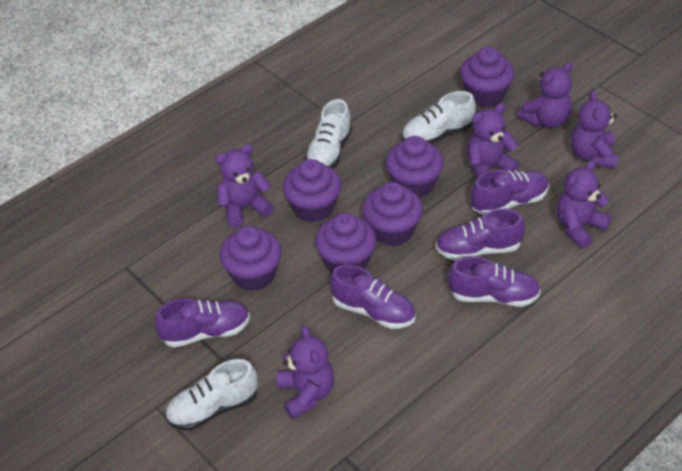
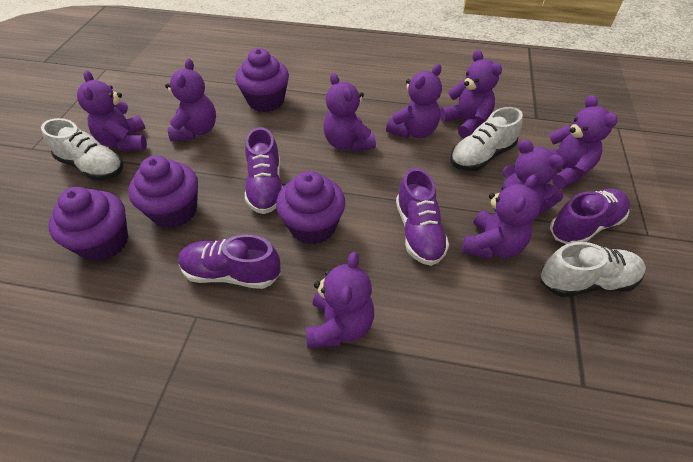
purple cupcake: 6 -> 4
purple shoe: 5 -> 4
purple teddy bear: 6 -> 9

